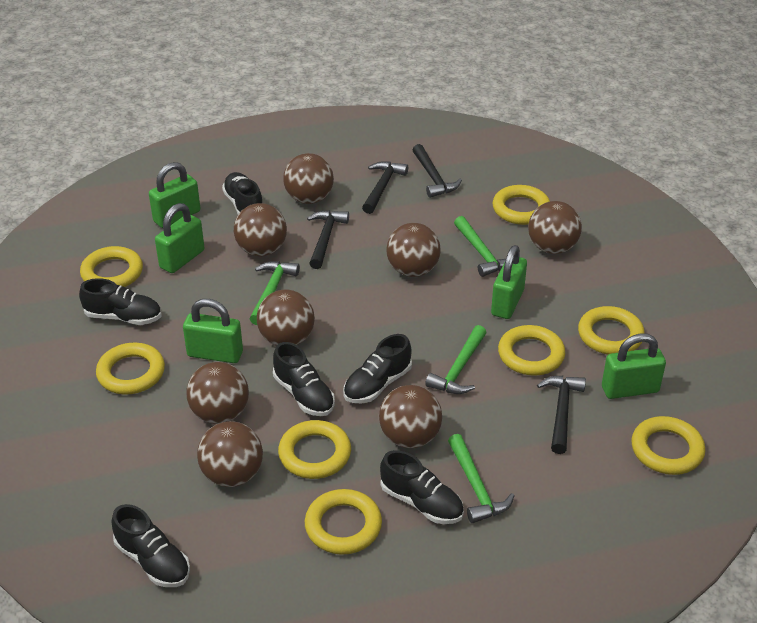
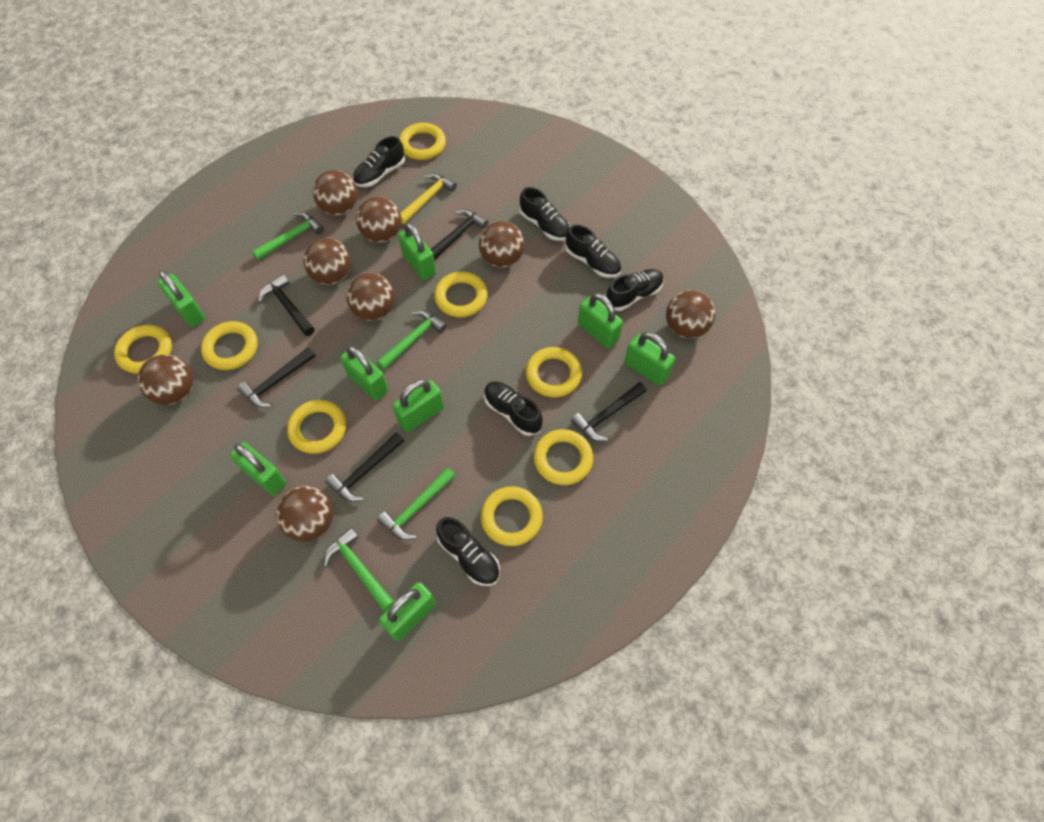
black hammer: 4 -> 5
green padlock: 5 -> 8
yellow hammer: 0 -> 1

